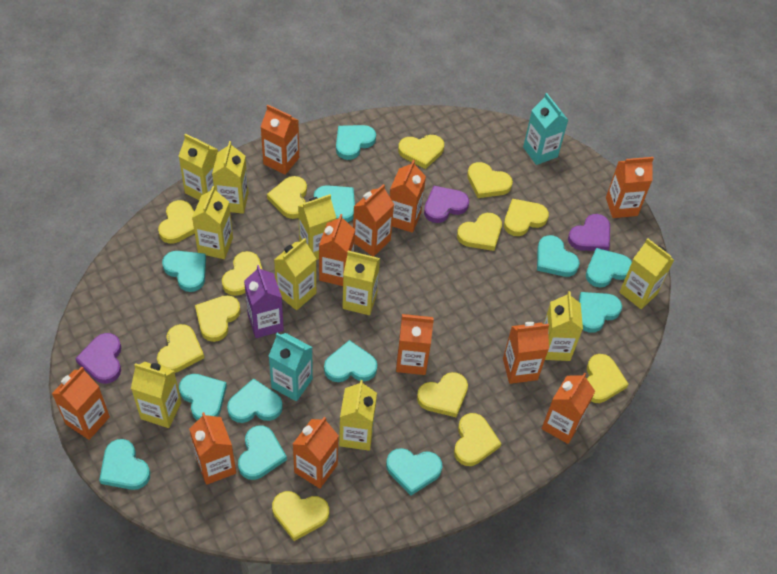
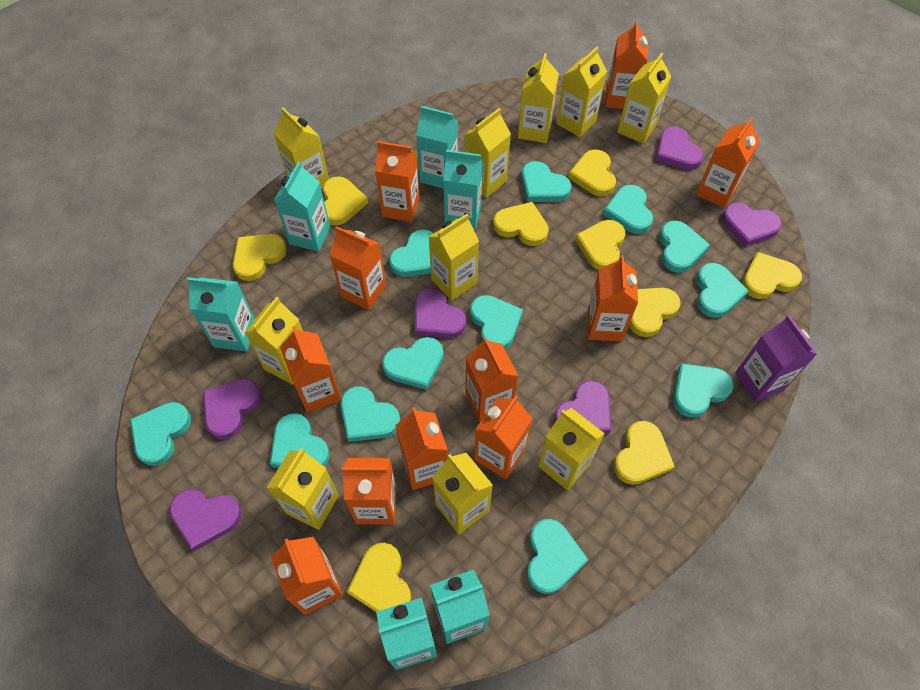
purple heart: 3 -> 6
turquoise carton: 2 -> 6
yellow heart: 13 -> 9

